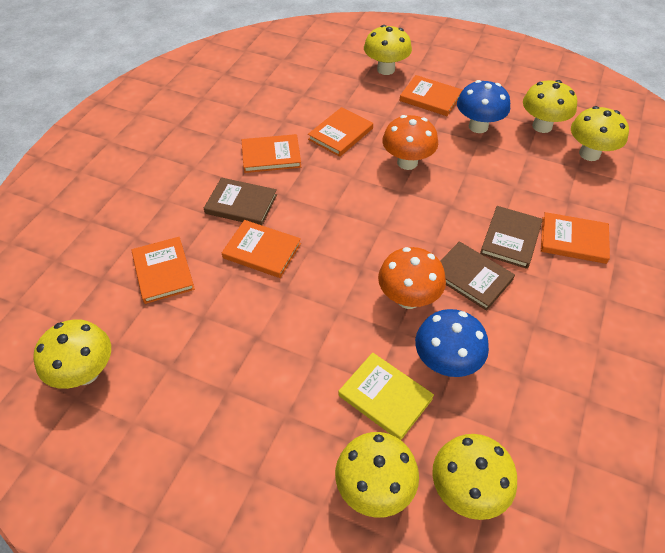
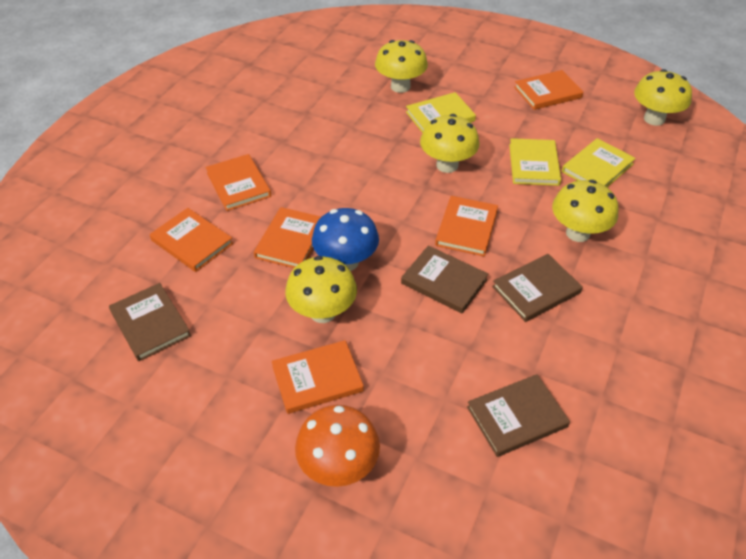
blue mushroom: 2 -> 1
brown book: 3 -> 4
orange mushroom: 2 -> 1
yellow book: 1 -> 3
yellow mushroom: 6 -> 5

